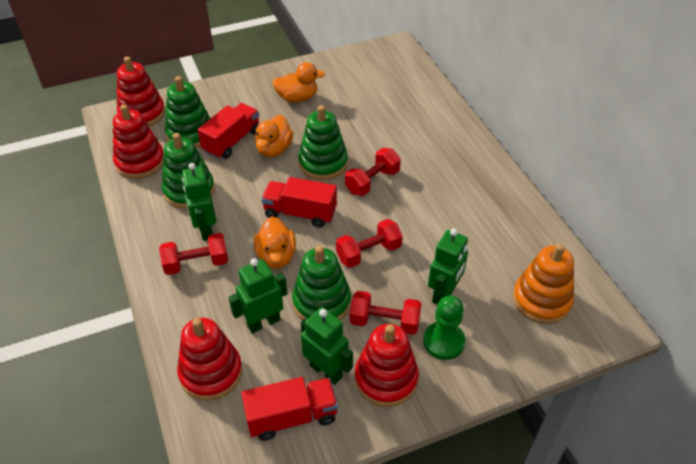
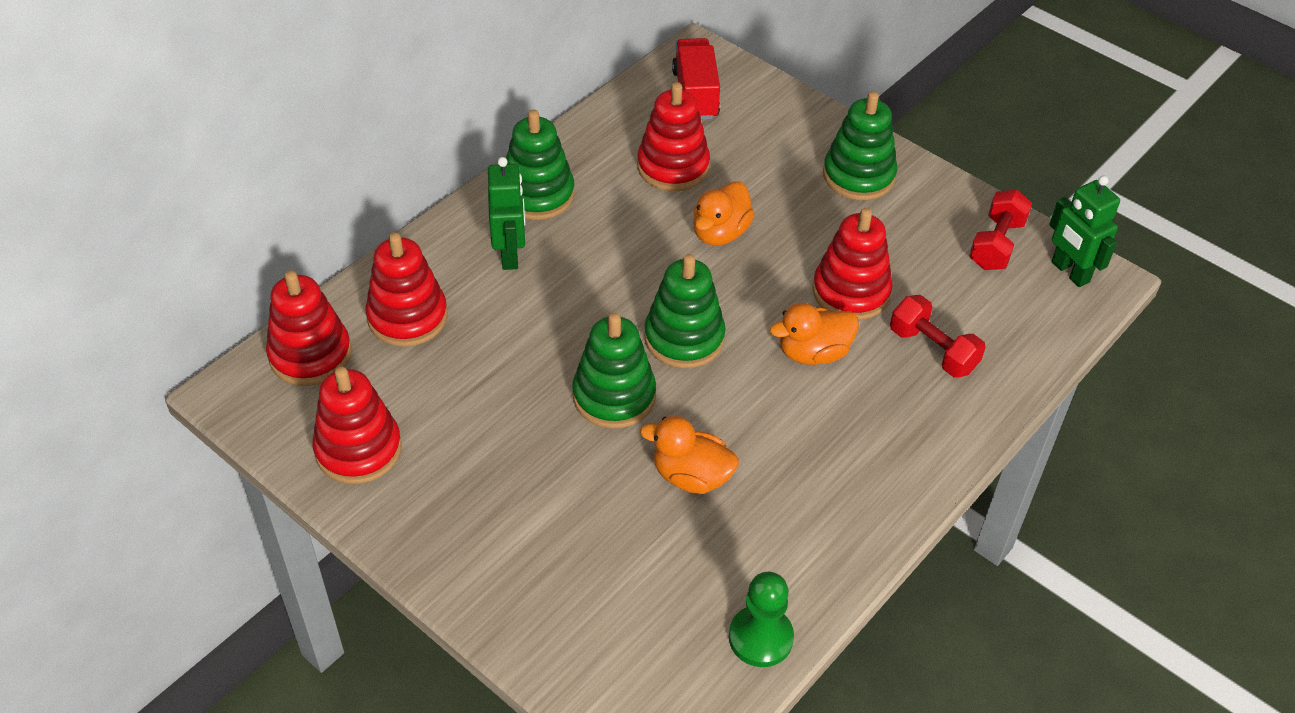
green robot: 4 -> 2
orange stacking toy: 1 -> 0
red dumbbell: 4 -> 2
red stacking toy: 4 -> 5
red truck: 3 -> 1

